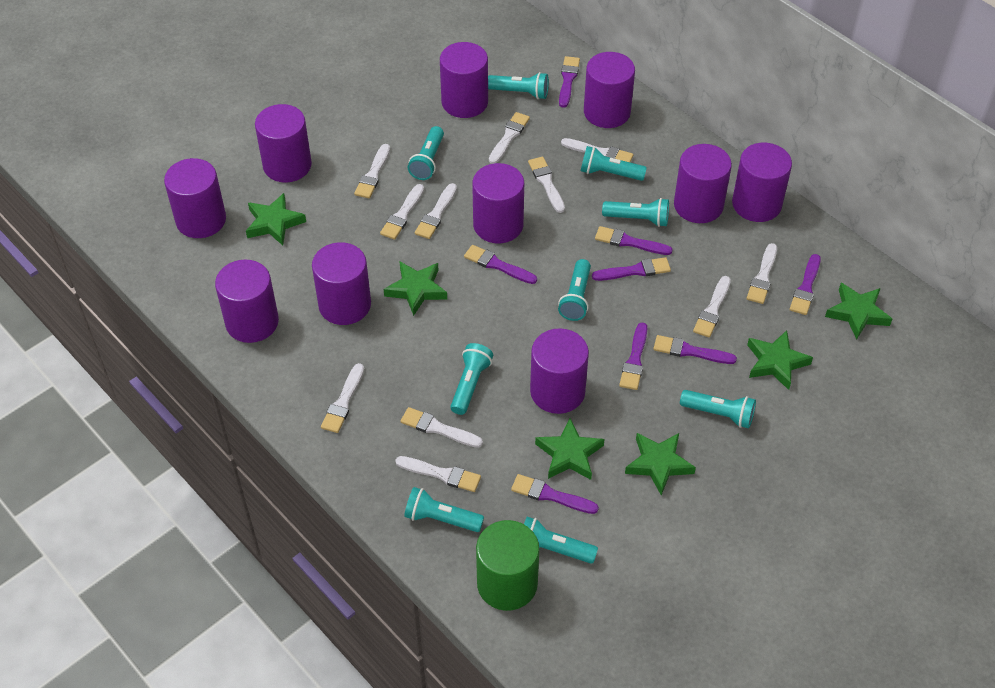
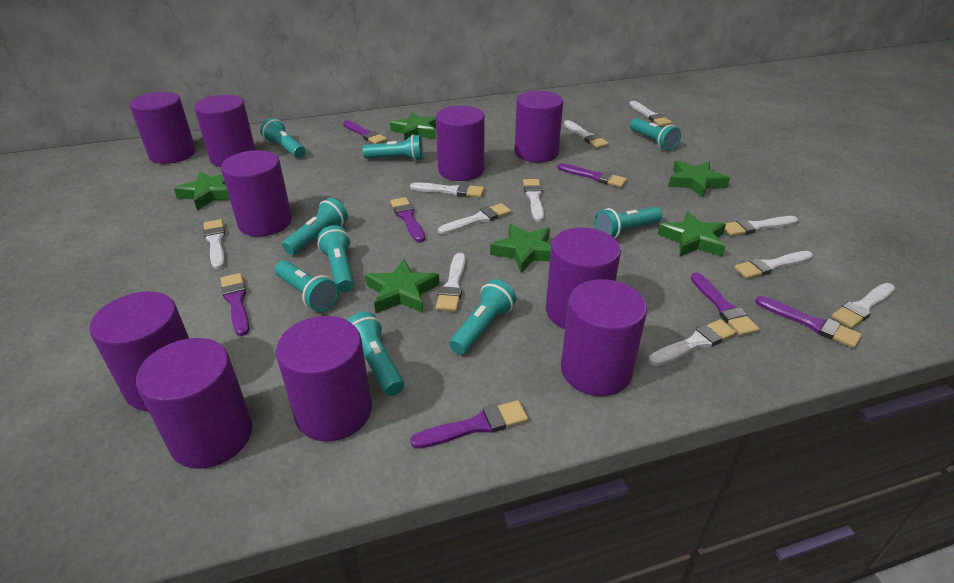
green cylinder: 1 -> 0
purple brush: 8 -> 7

